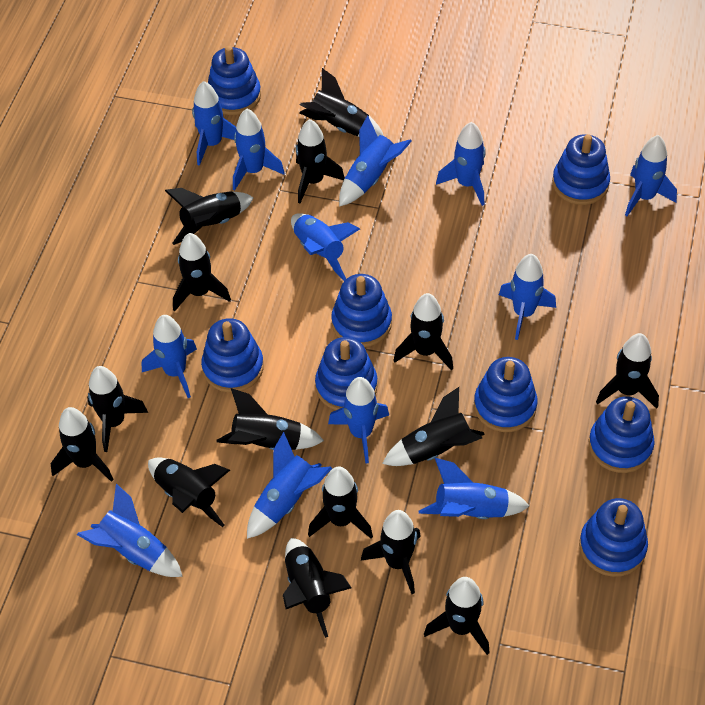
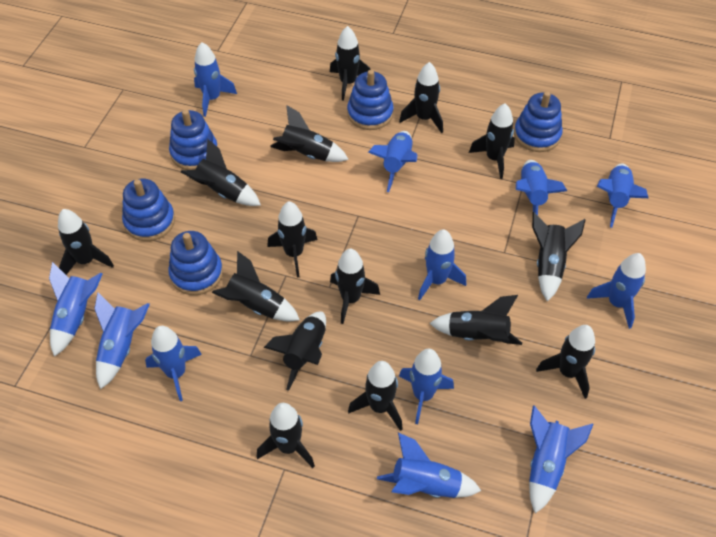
blue stacking toy: 8 -> 5

